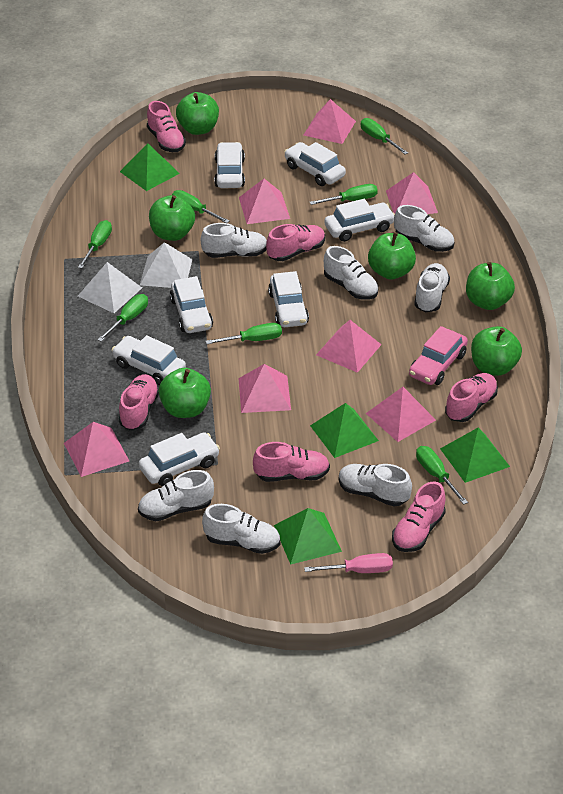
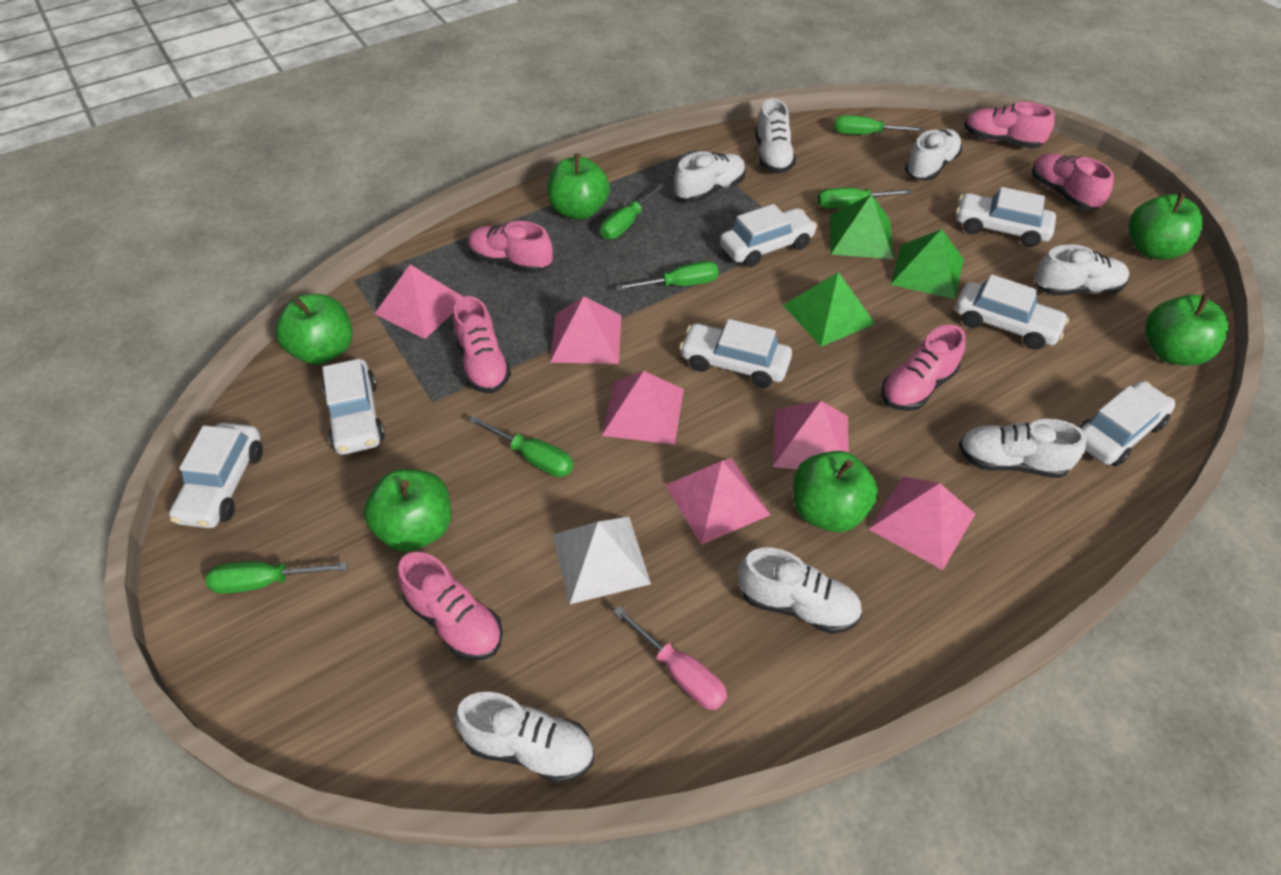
green pyramid: 4 -> 3
green screwdriver: 7 -> 6
pink car: 1 -> 0
pink pyramid: 7 -> 6
white pyramid: 2 -> 1

